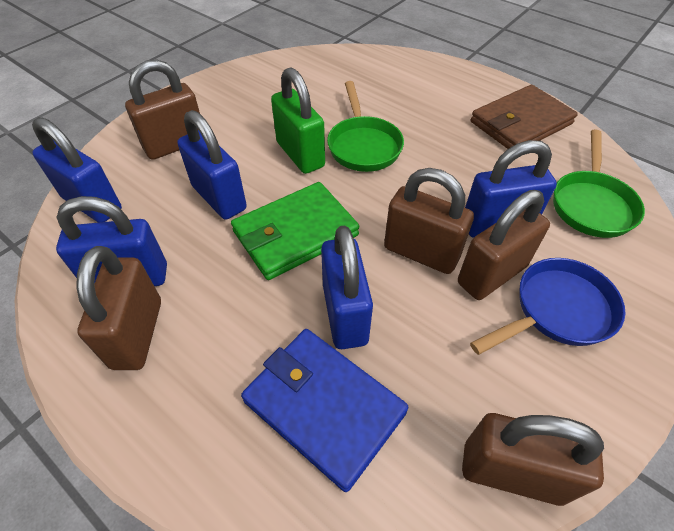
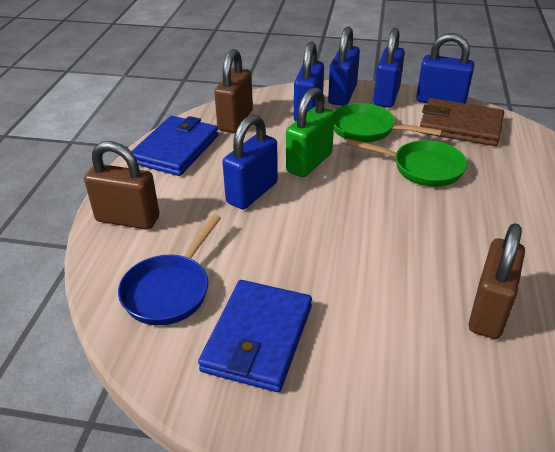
blue wallet: 1 -> 2
brown padlock: 5 -> 3
green wallet: 1 -> 0

